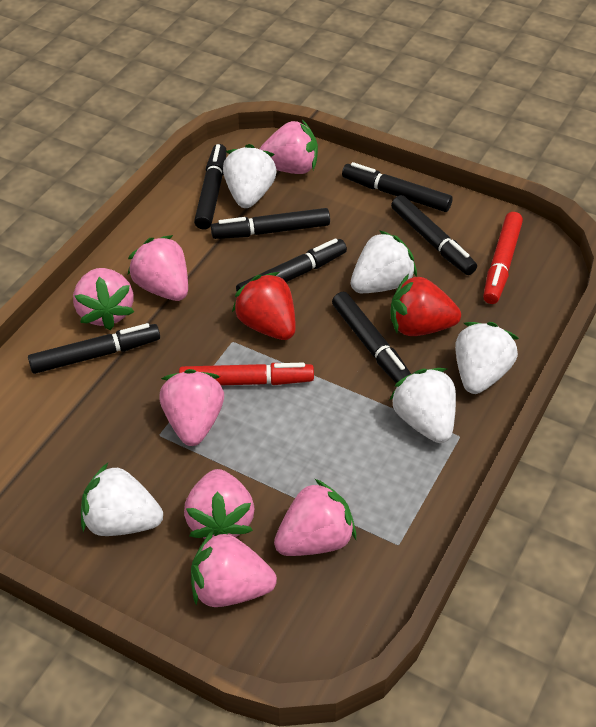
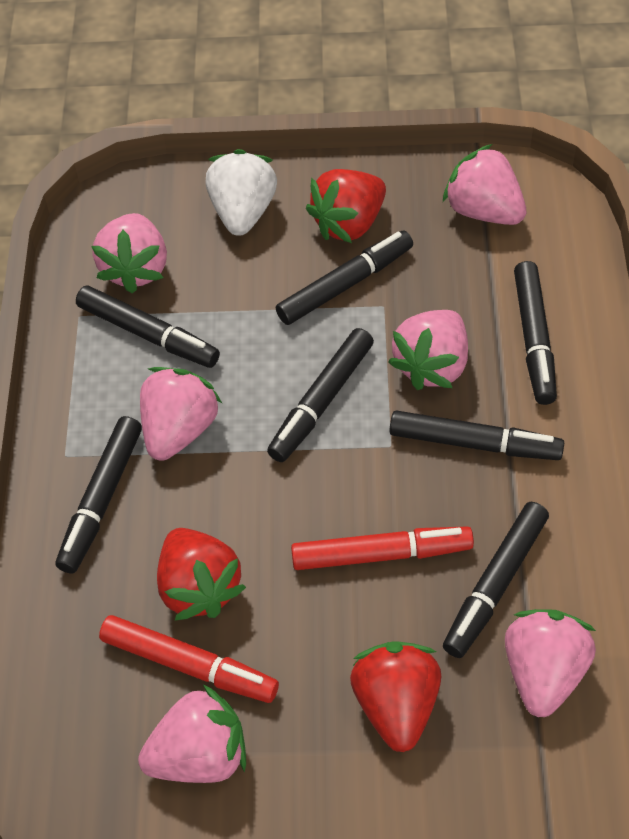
pink strawberry: 7 -> 6
red strawberry: 2 -> 3
white strawberry: 5 -> 1

